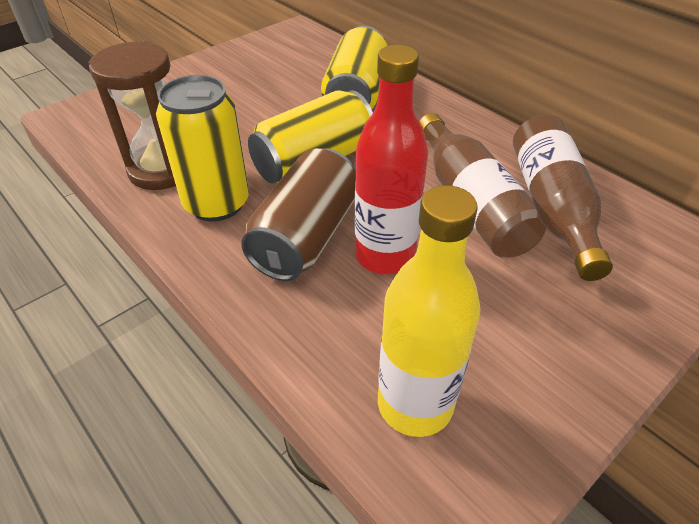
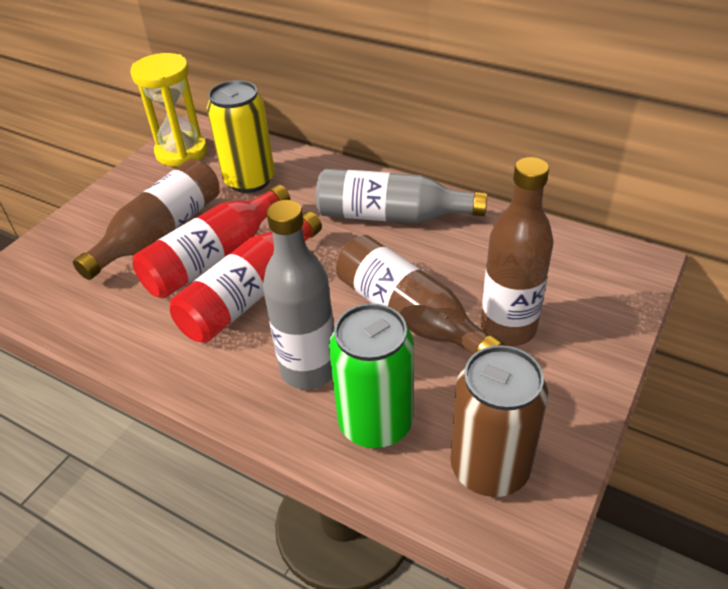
brown bottle: 2 -> 3
brown hourglass: 1 -> 0
green can: 0 -> 1
grey bottle: 0 -> 2
red bottle: 1 -> 2
yellow bottle: 1 -> 0
yellow can: 3 -> 1
yellow hourglass: 0 -> 1

